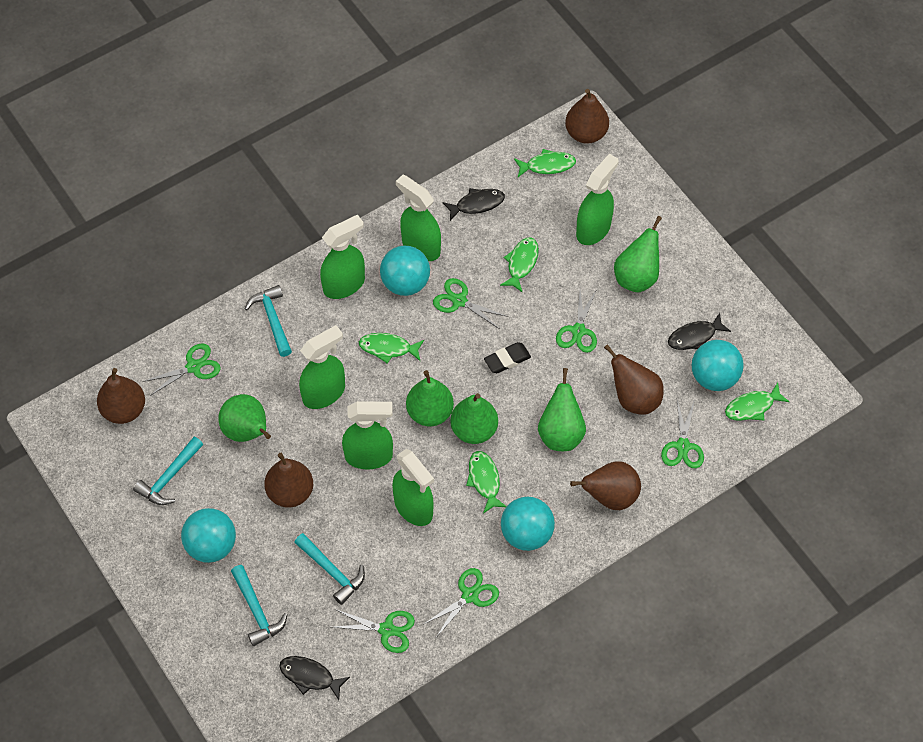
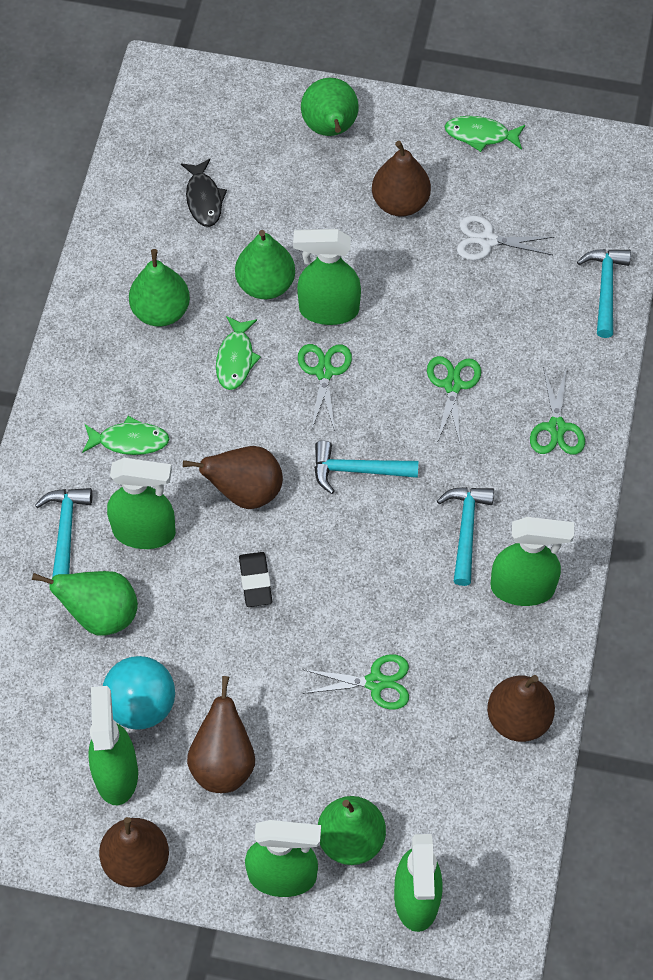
black fish: 3 -> 1
green fish: 5 -> 3
green scissors: 6 -> 4
turquoise ball: 4 -> 1
white scissors: 0 -> 1

